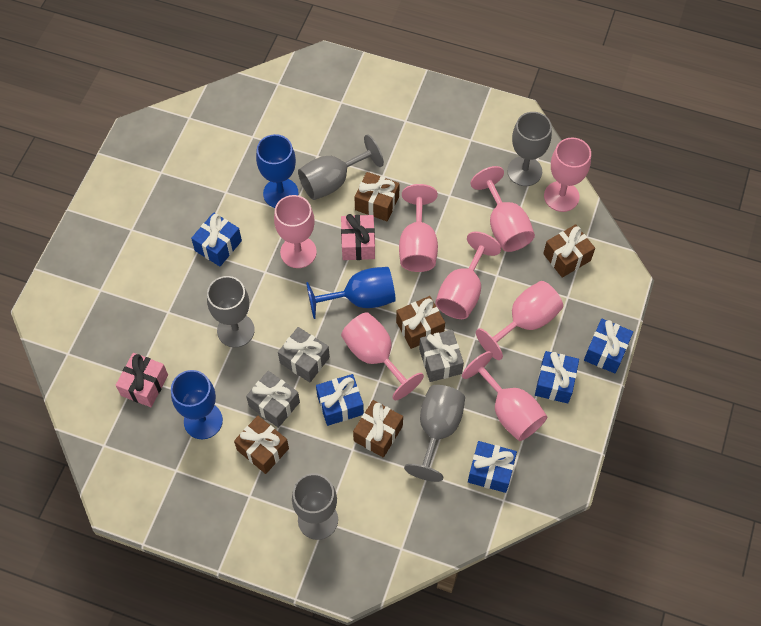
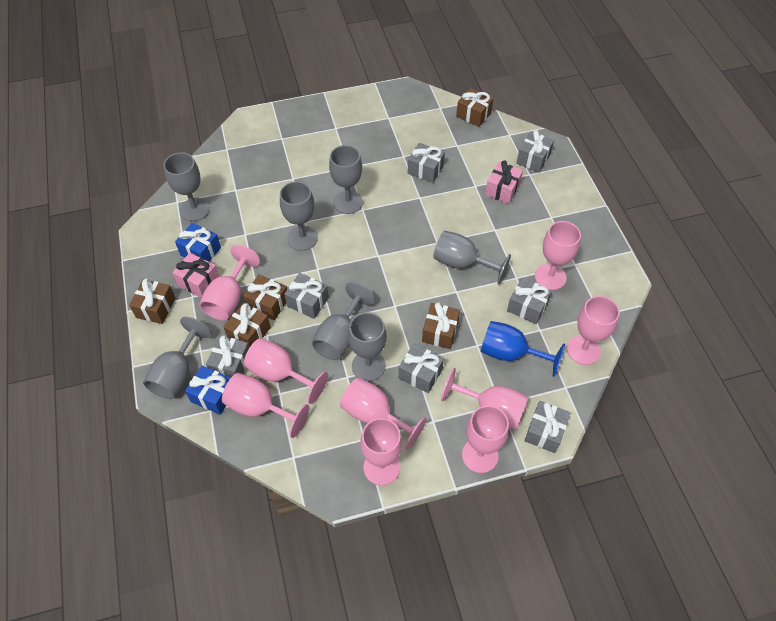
blue gift: 5 -> 2
blue goblet: 3 -> 1
grey gift: 3 -> 7
grey goblet: 5 -> 7
pink goblet: 8 -> 9

